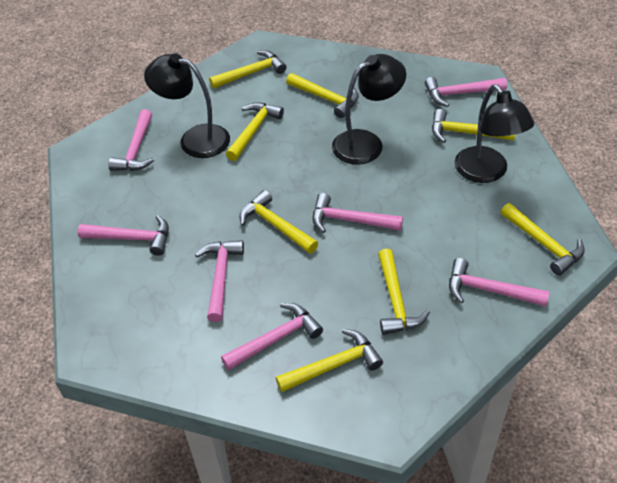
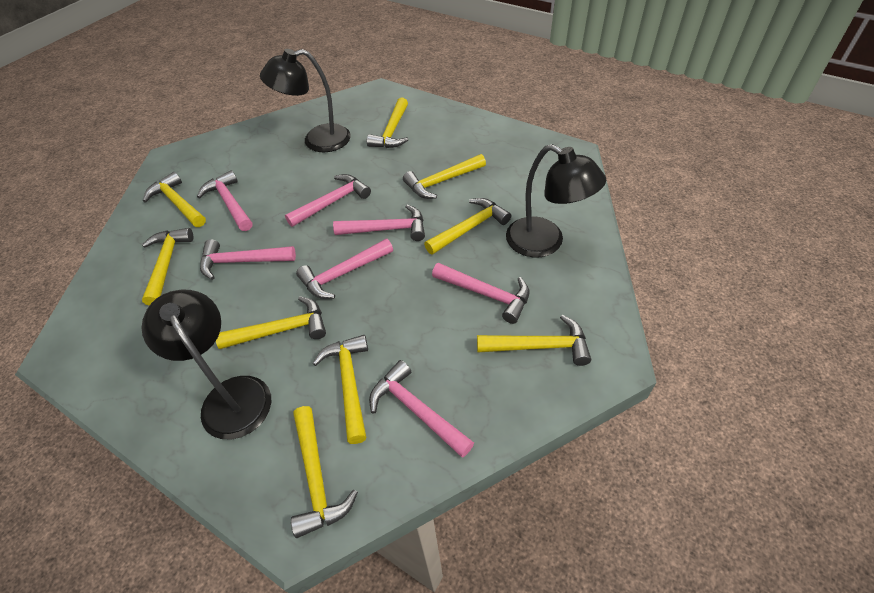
yellow hammer: 8 -> 9

